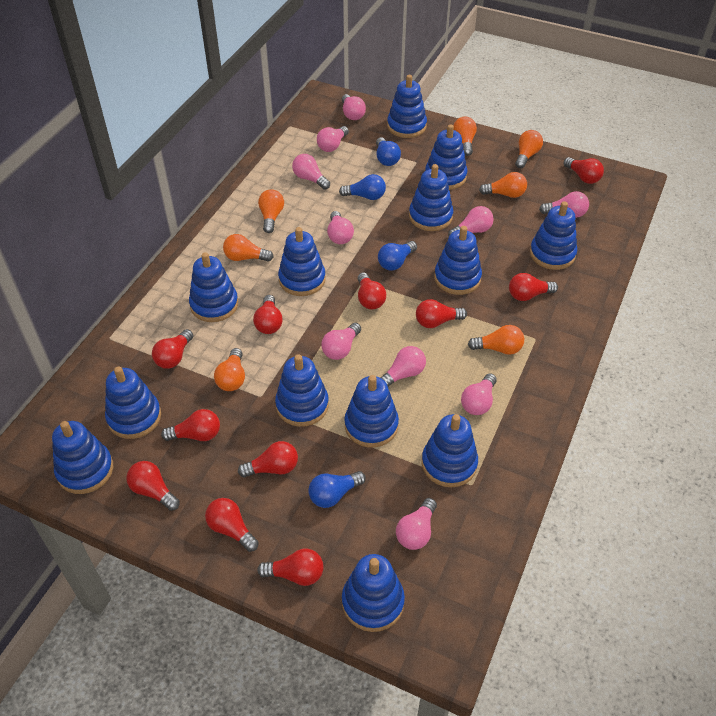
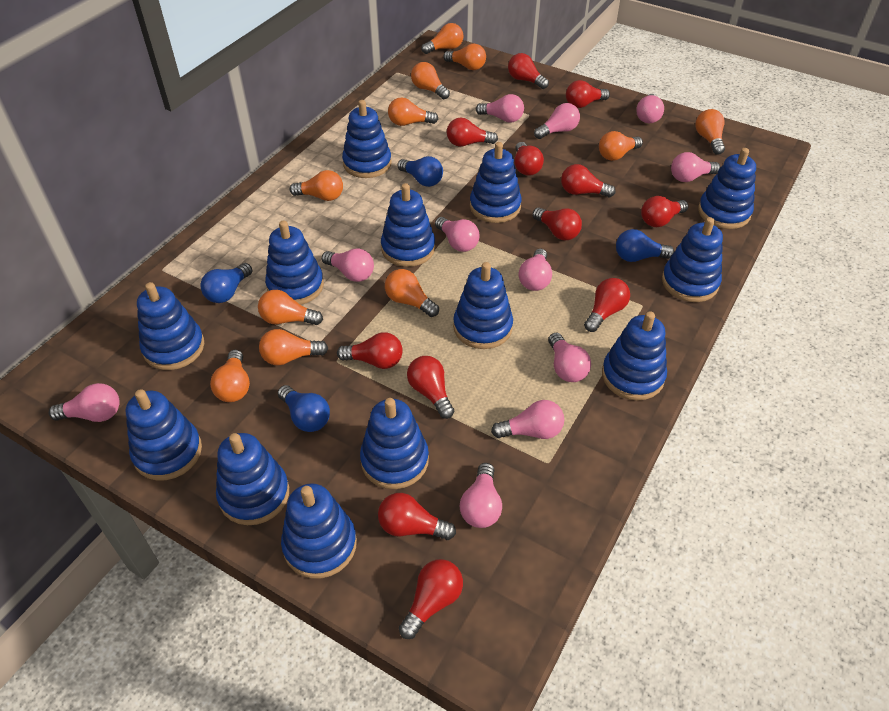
orange light bulb: 7 -> 11
pink light bulb: 10 -> 11
red light bulb: 11 -> 12

